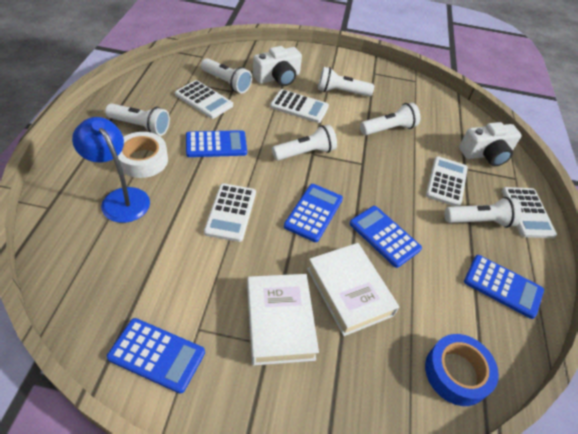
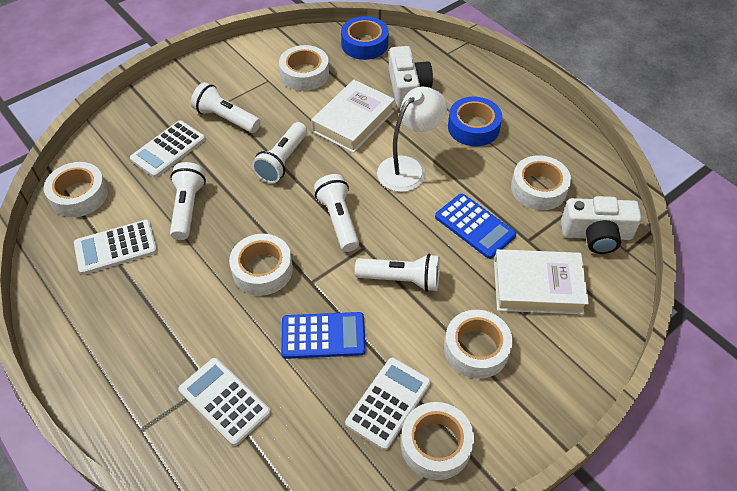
blue calculator: 5 -> 2
blue lamp: 1 -> 0
blue tape: 1 -> 2
white calculator: 5 -> 4
white flashlight: 6 -> 5
white lamp: 0 -> 1
white tape: 1 -> 6

